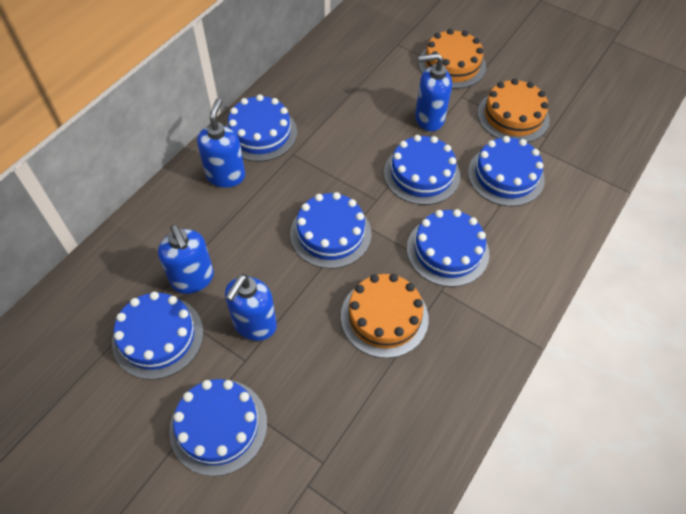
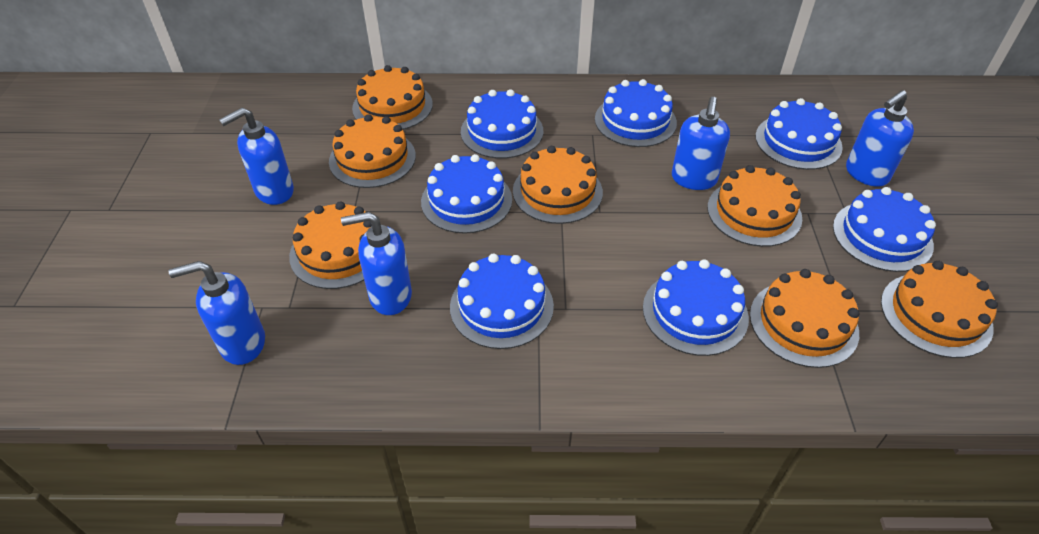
blue soap dispenser: 4 -> 5
orange cake: 3 -> 7

